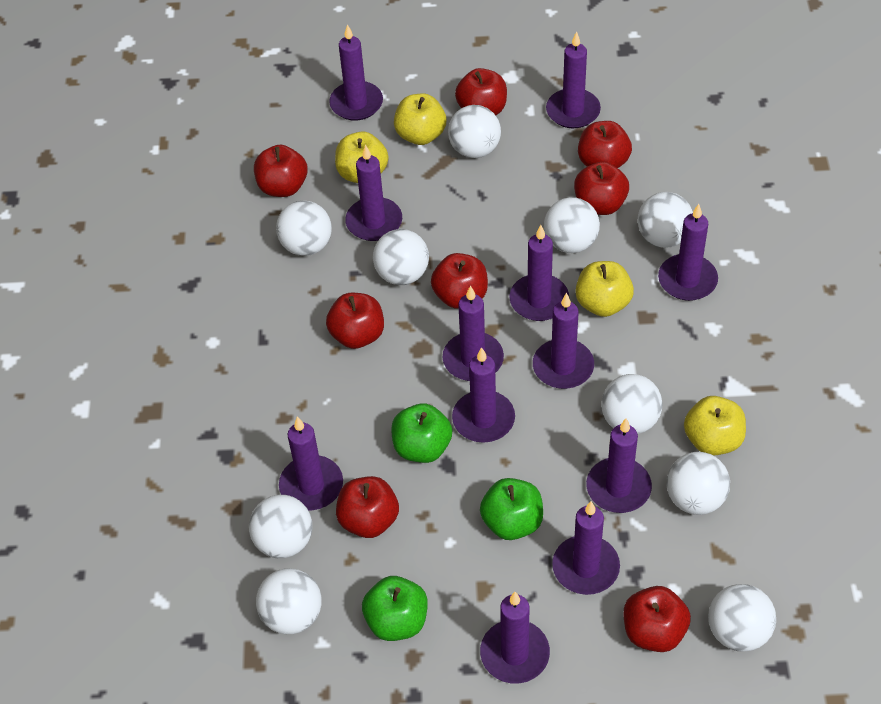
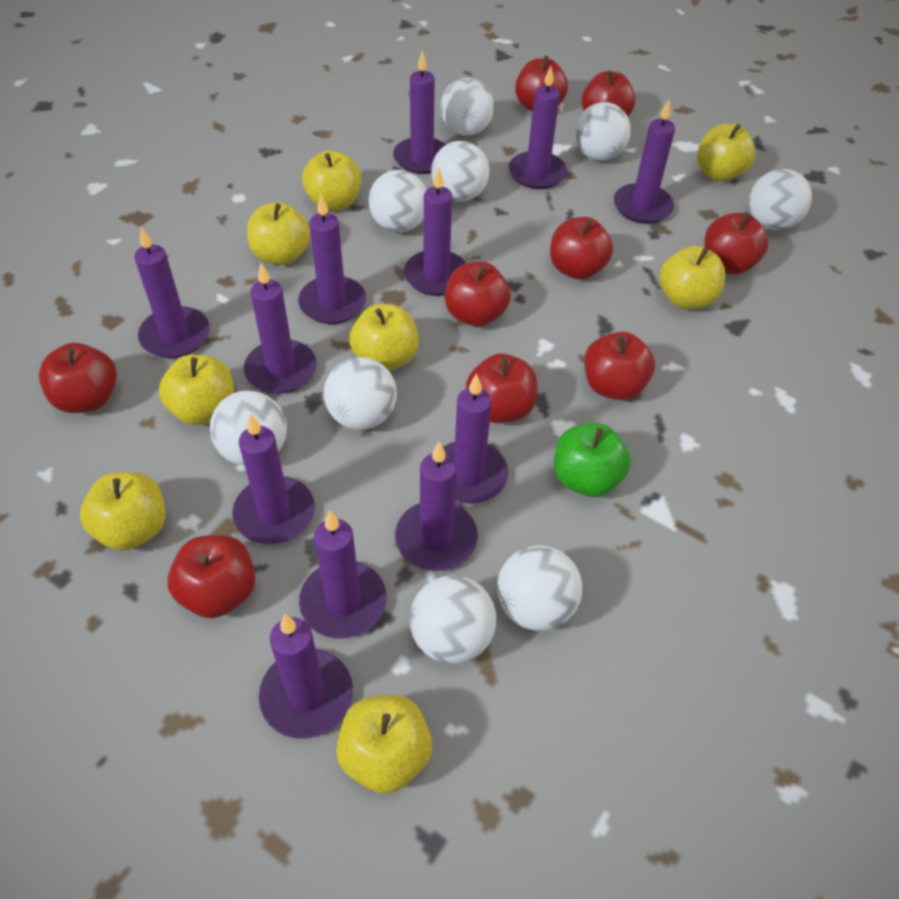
green apple: 3 -> 1
red apple: 8 -> 9
white ball: 10 -> 9
yellow apple: 4 -> 8

